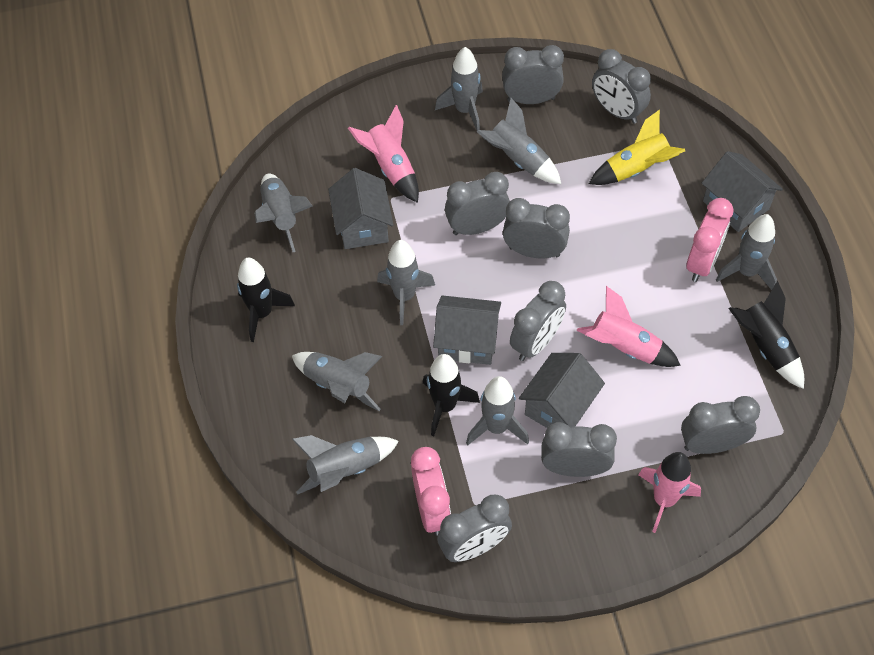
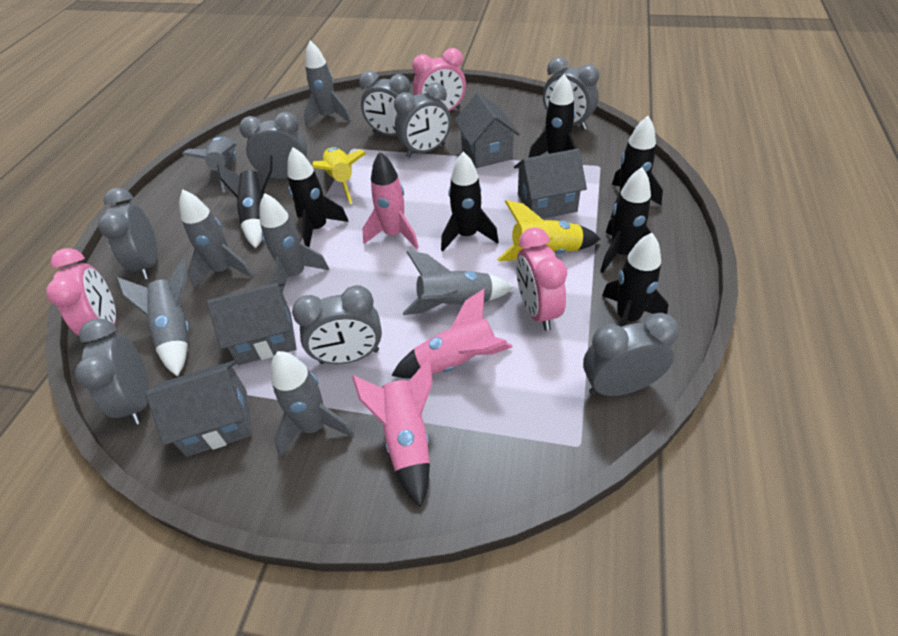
black rocket: 3 -> 7
grey rocket: 8 -> 7
pink clock: 2 -> 3
yellow rocket: 1 -> 2

